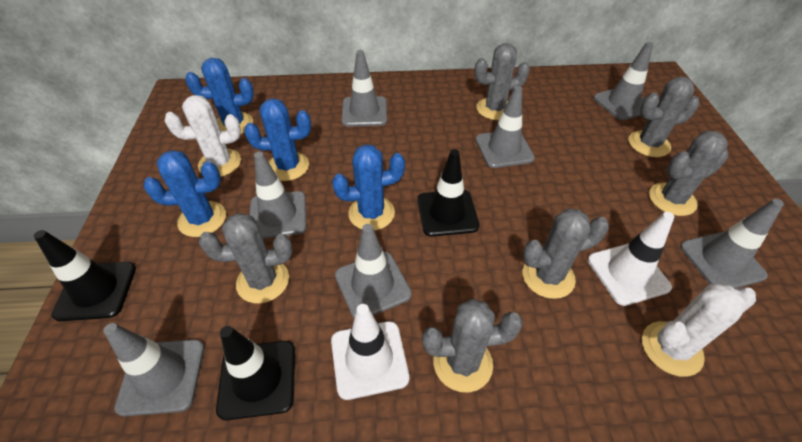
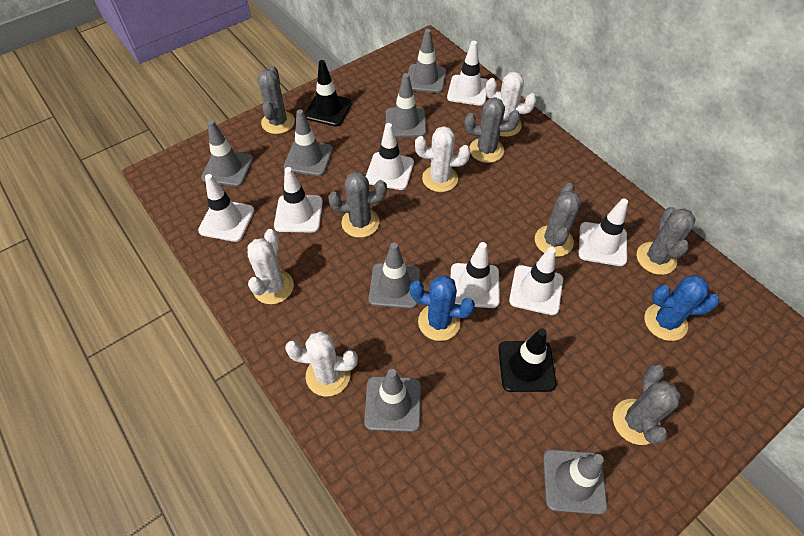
black traffic cone: 3 -> 2
blue cactus: 4 -> 2
white cactus: 2 -> 4
white traffic cone: 2 -> 7

